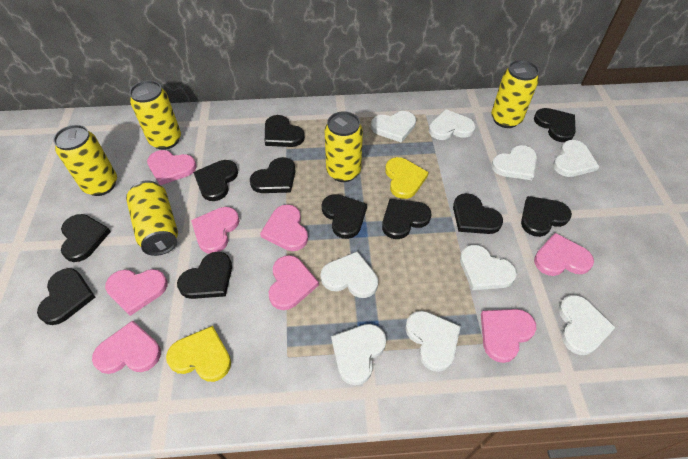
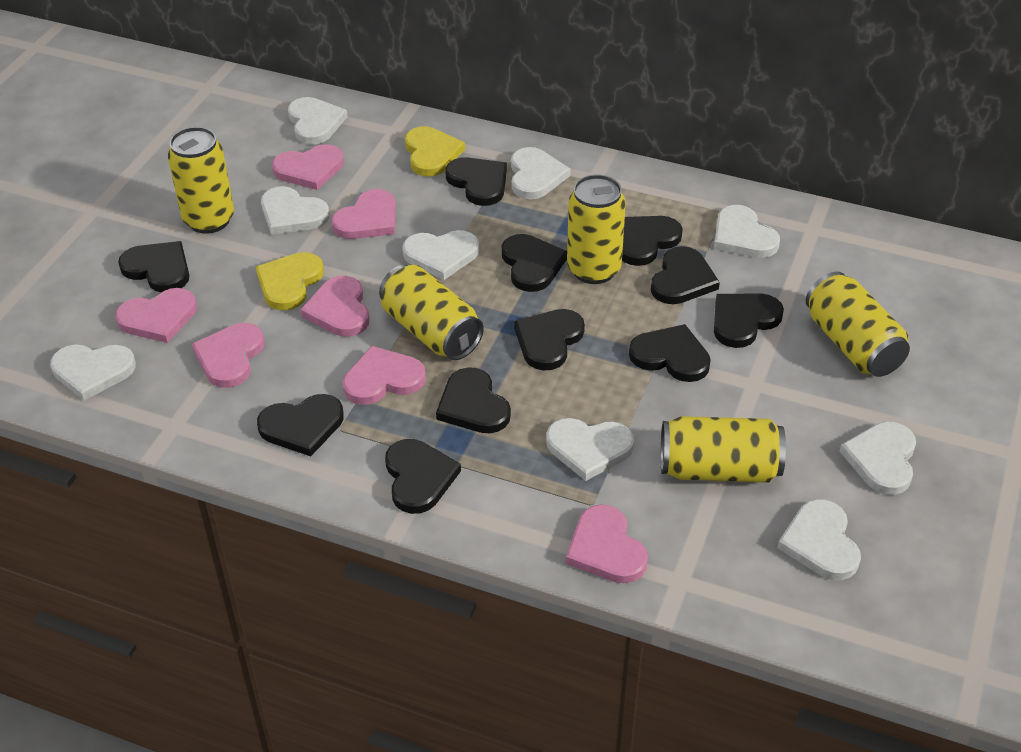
pink heart: 8 -> 7

